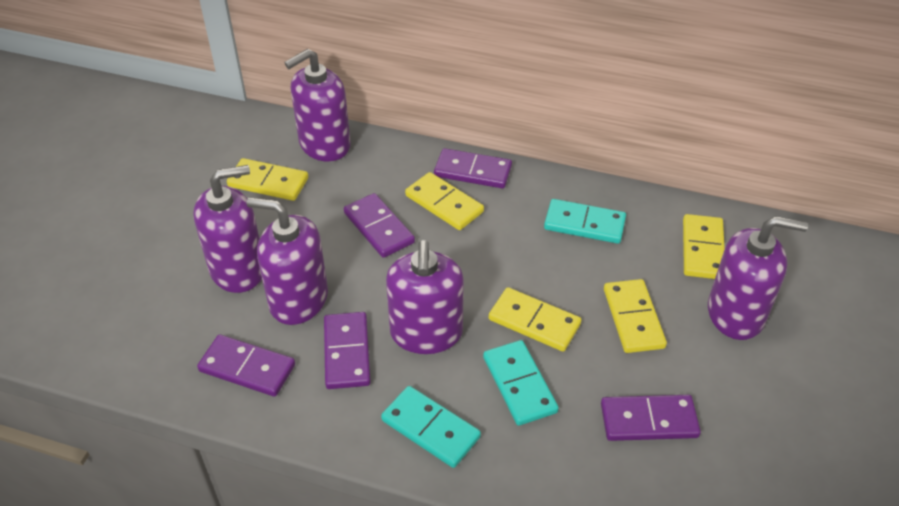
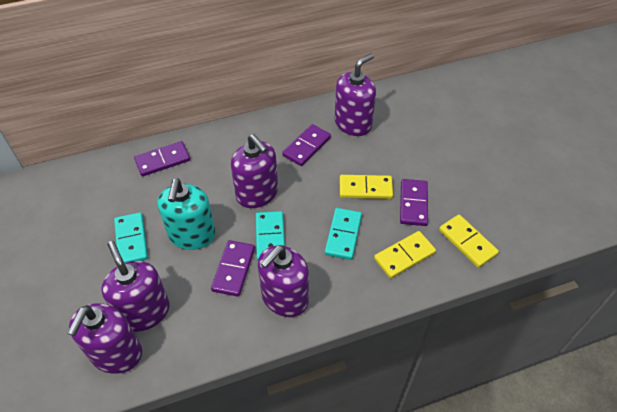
purple domino: 5 -> 4
turquoise soap dispenser: 0 -> 1
yellow domino: 5 -> 3

